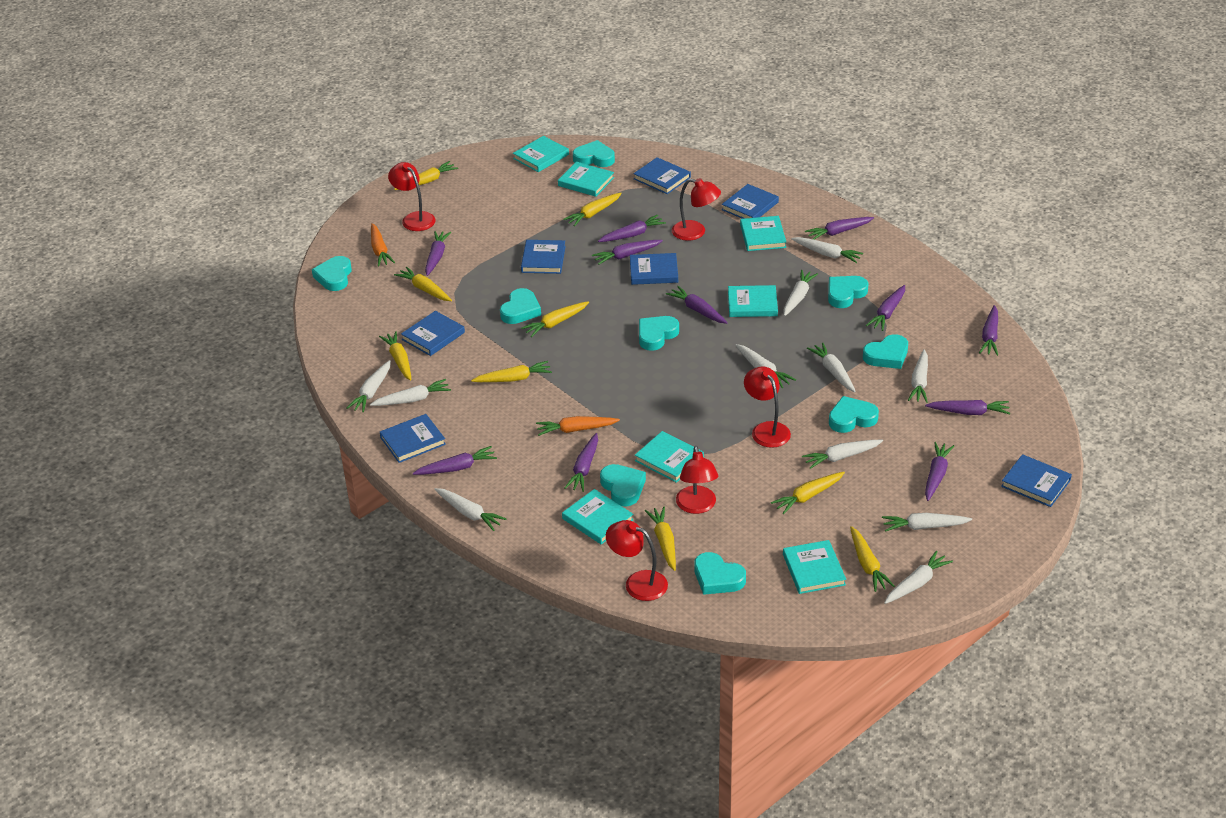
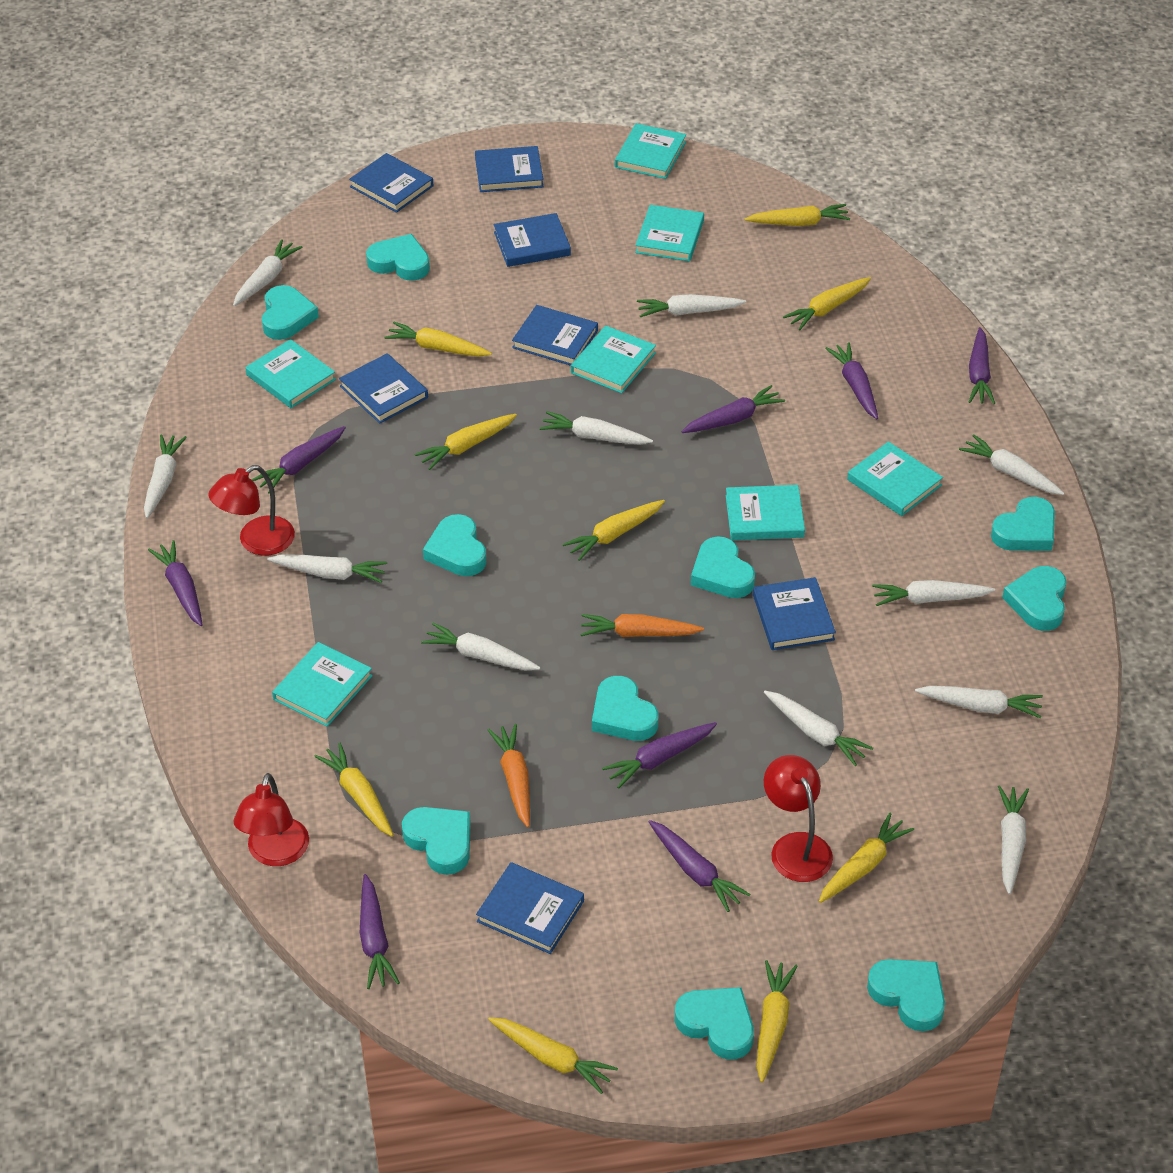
purple carrot: 11 -> 8
red lamp: 5 -> 3
turquoise heart: 9 -> 10

